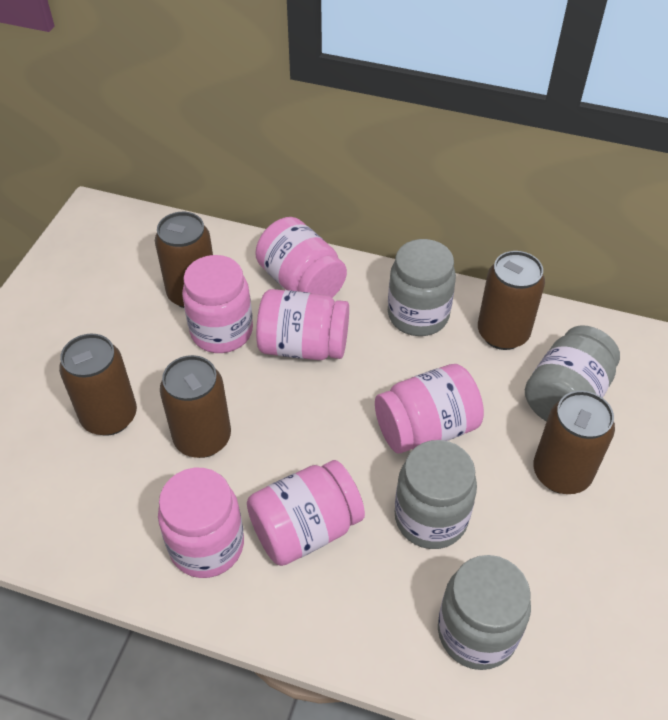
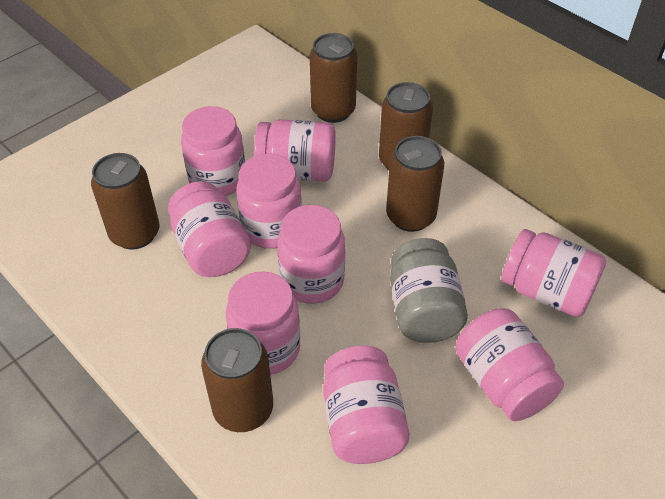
grey jar: 4 -> 1
pink jar: 6 -> 9

